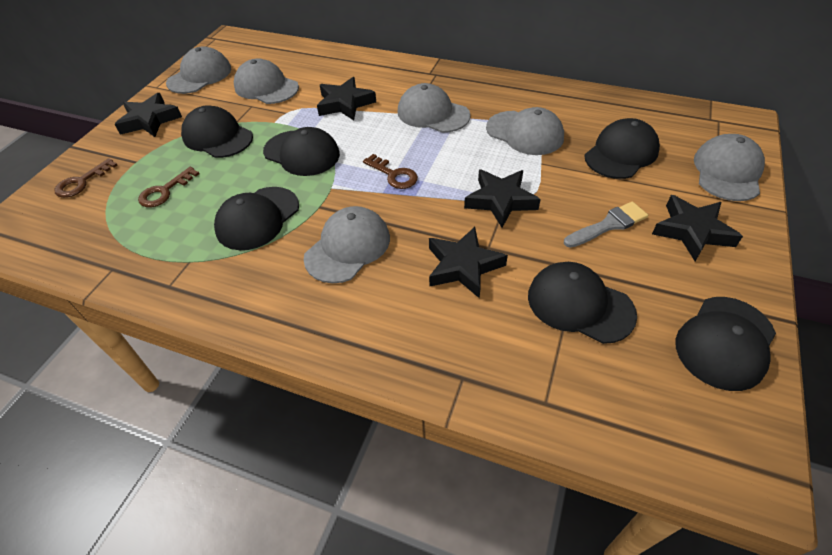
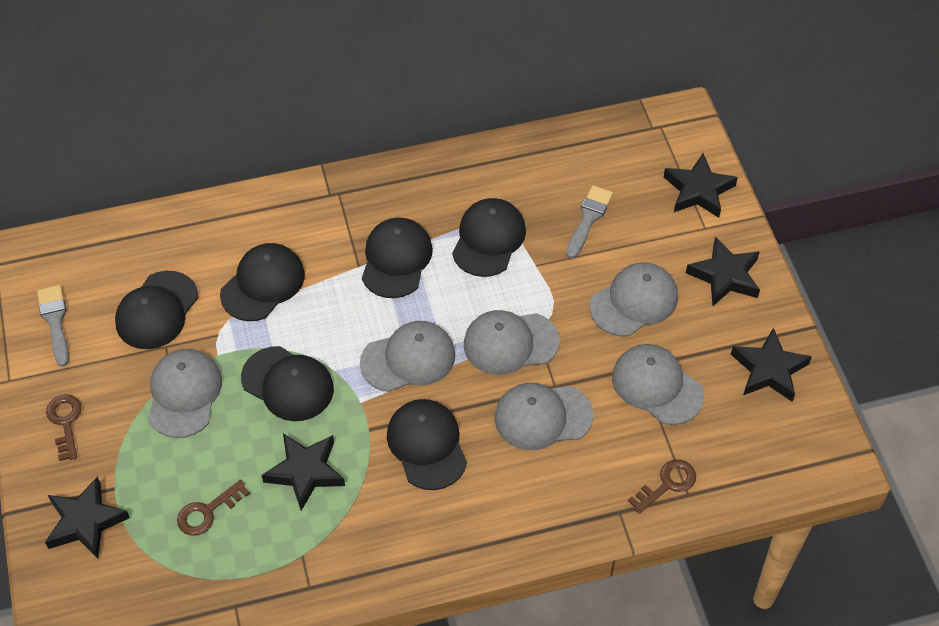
grey brush: 1 -> 2

